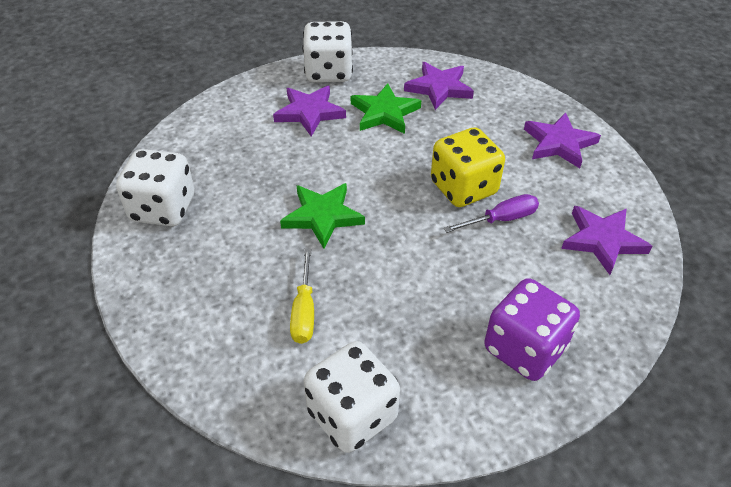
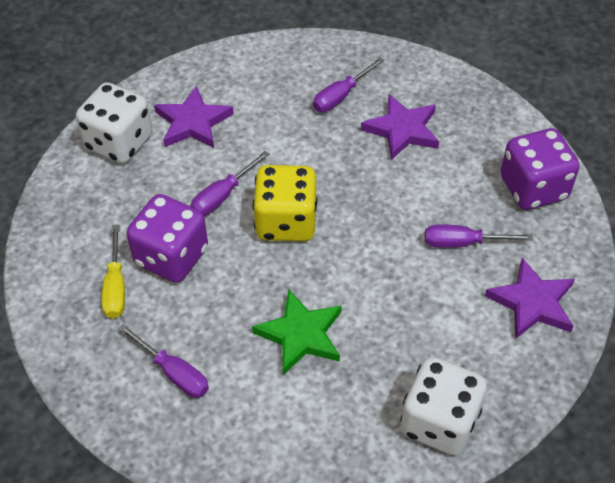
green star: 2 -> 1
purple dice: 1 -> 2
purple screwdriver: 1 -> 4
purple star: 4 -> 3
white dice: 3 -> 2

